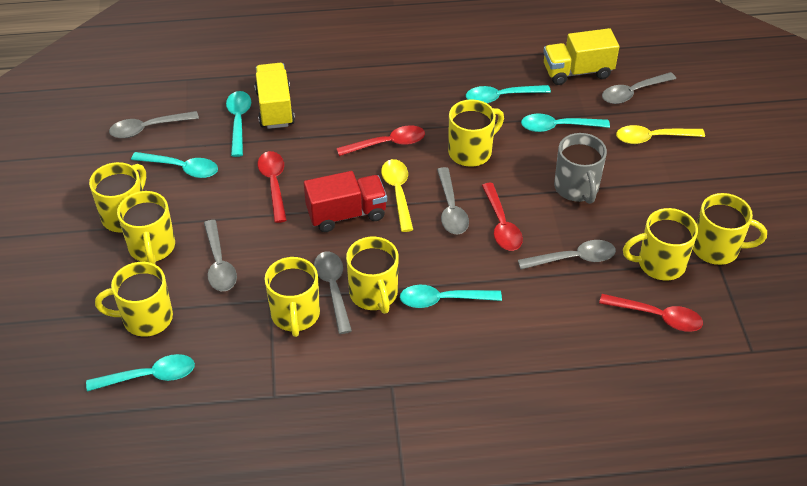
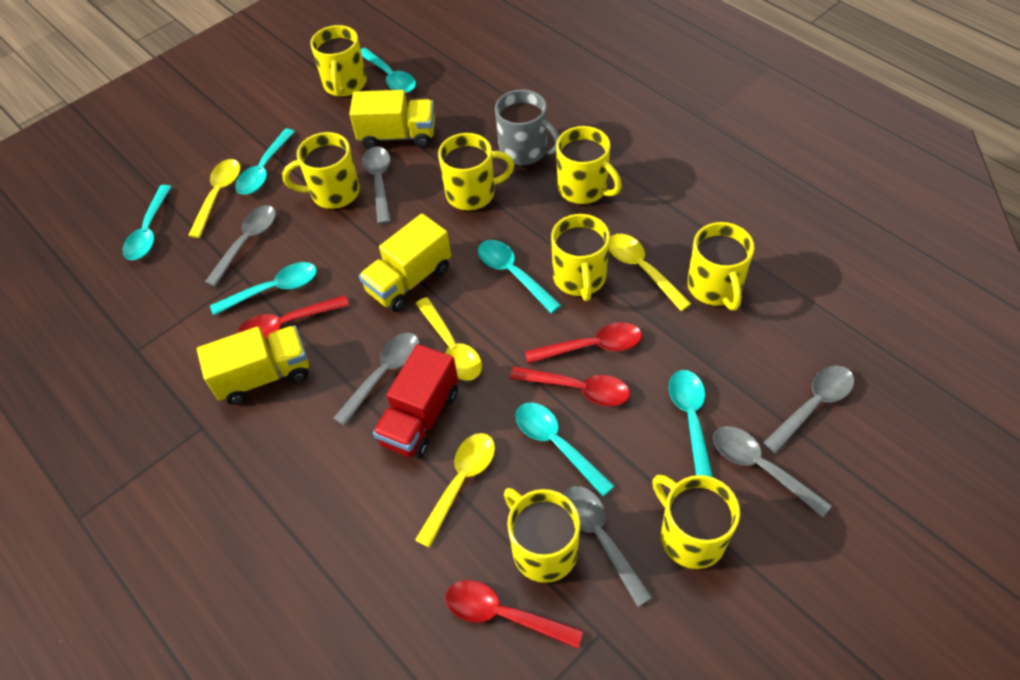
turquoise spoon: 6 -> 7
yellow spoon: 2 -> 4
yellow truck: 2 -> 3

